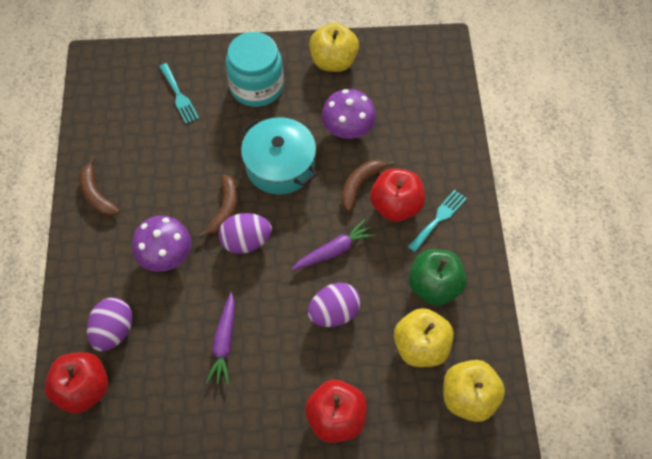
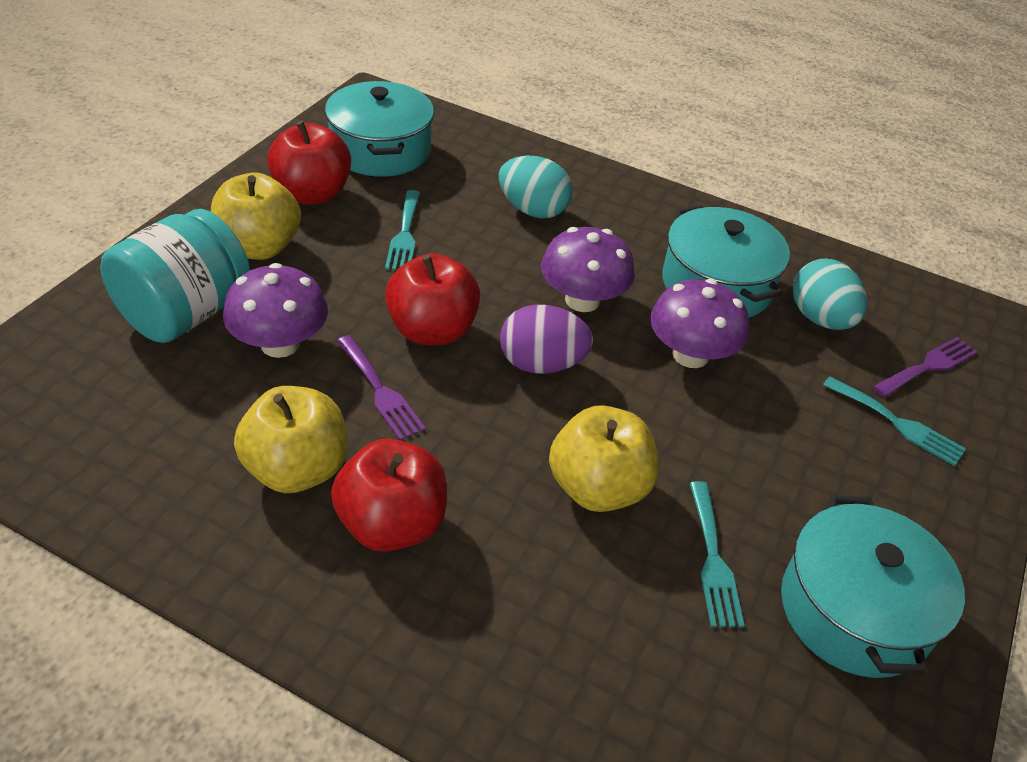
brown banana: 3 -> 0
green apple: 1 -> 0
purple carrot: 2 -> 0
purple egg: 3 -> 1
purple fork: 0 -> 2
purple mushroom: 2 -> 3
turquoise egg: 0 -> 2
turquoise fork: 2 -> 3
turquoise pot: 1 -> 3

